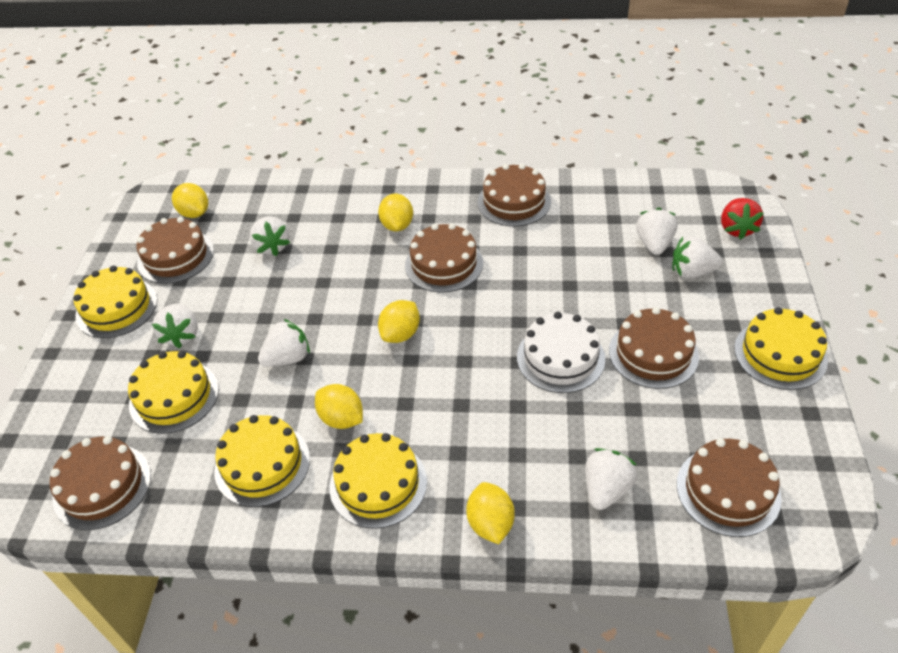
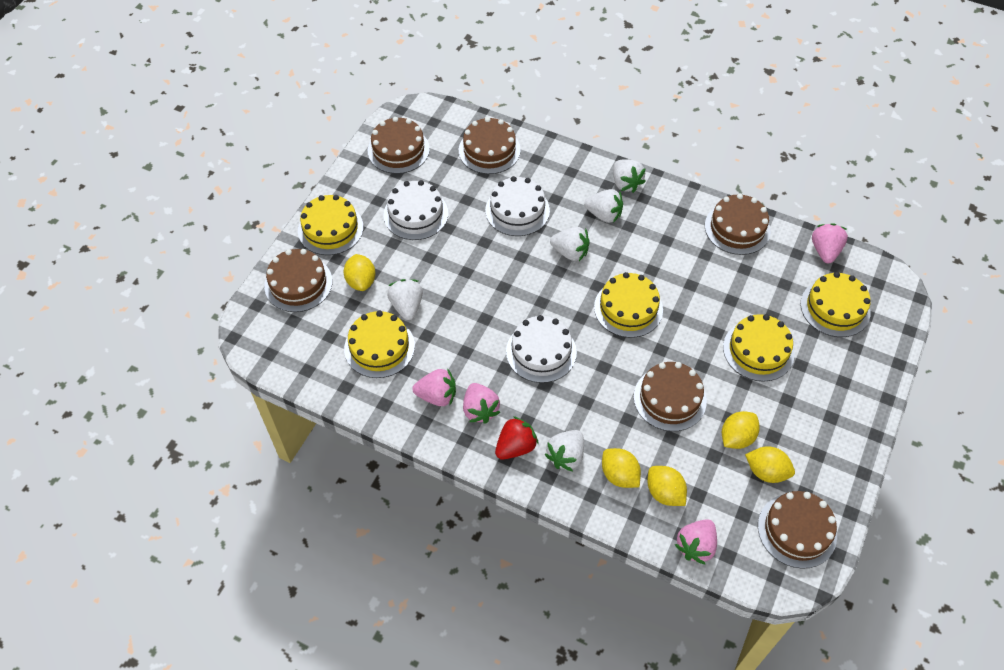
pink strawberry: 0 -> 4
white cake: 1 -> 3
white strawberry: 6 -> 5

